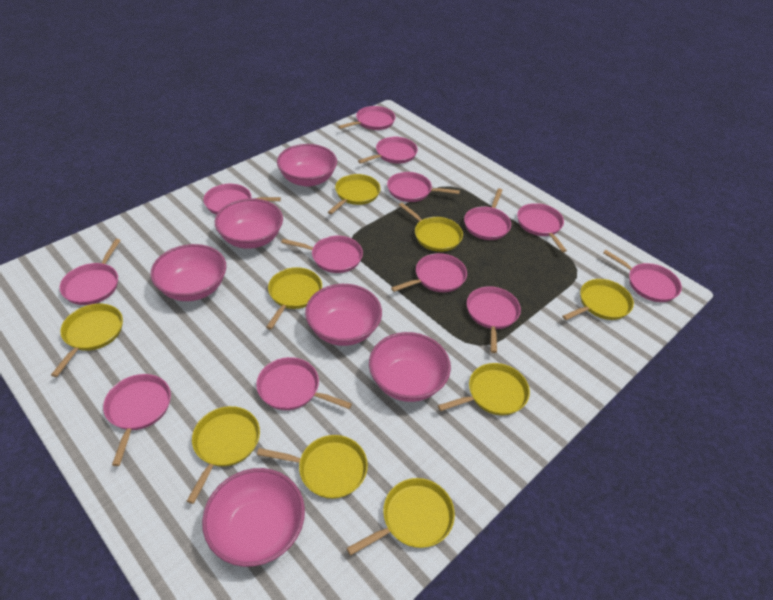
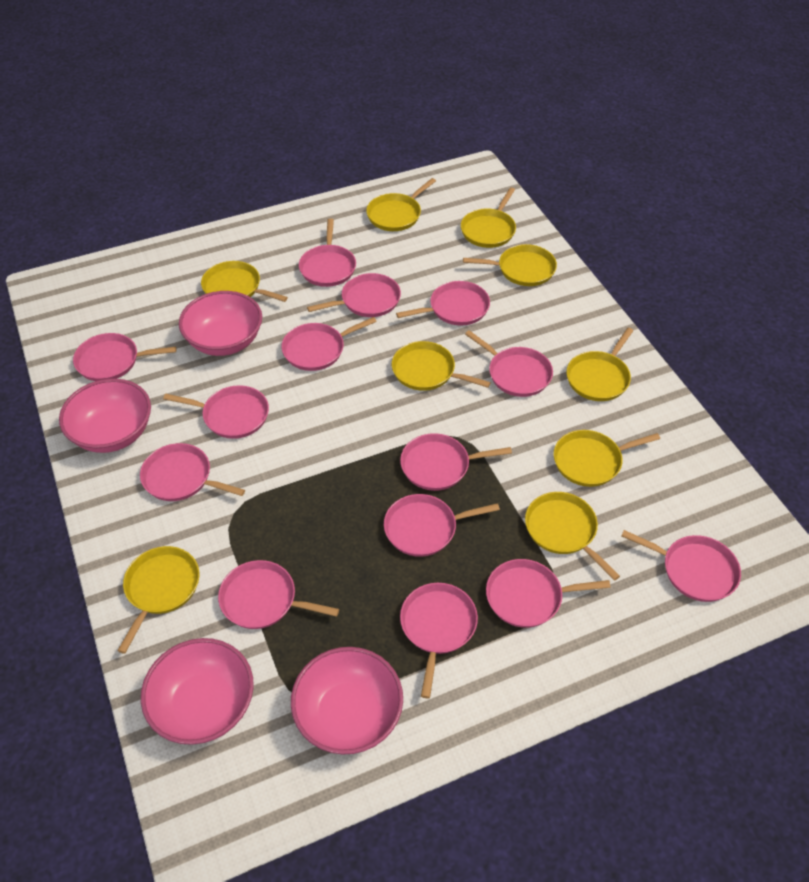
pink bowl: 6 -> 4
pink pan: 13 -> 14

